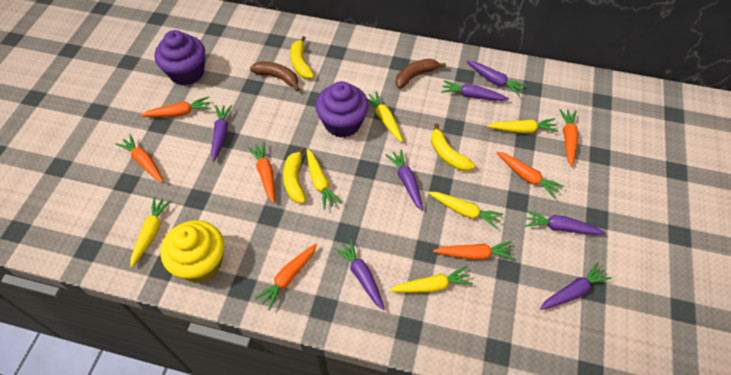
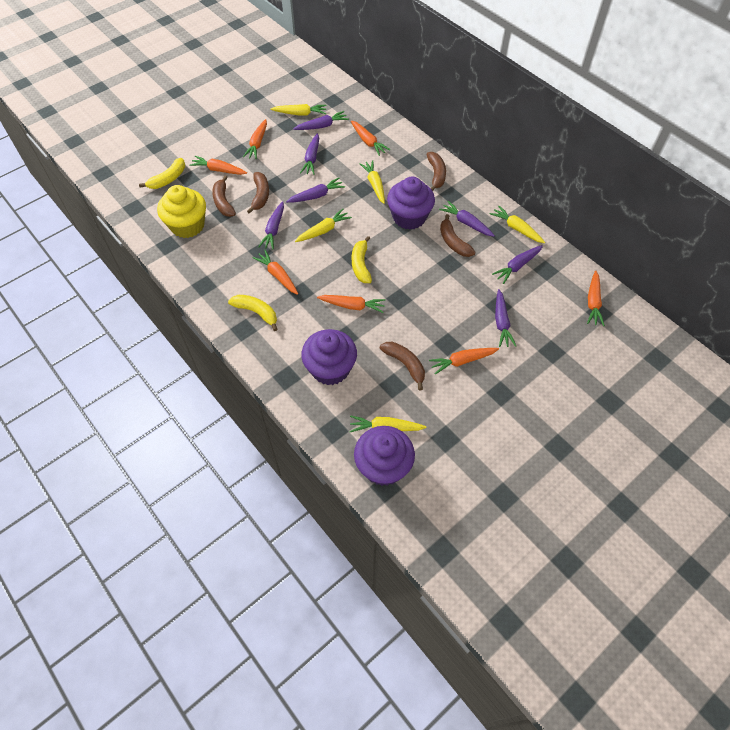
brown banana: 2 -> 5
purple cupcake: 2 -> 3
yellow carrot: 6 -> 5

